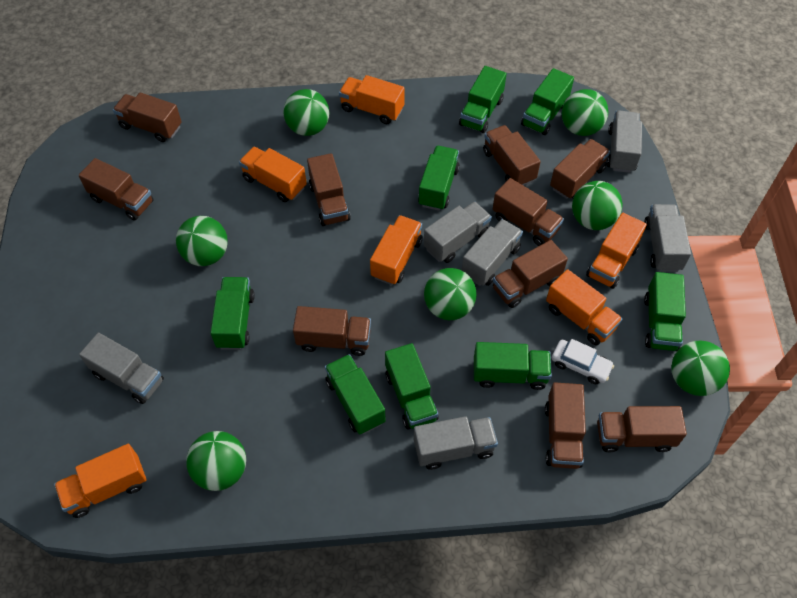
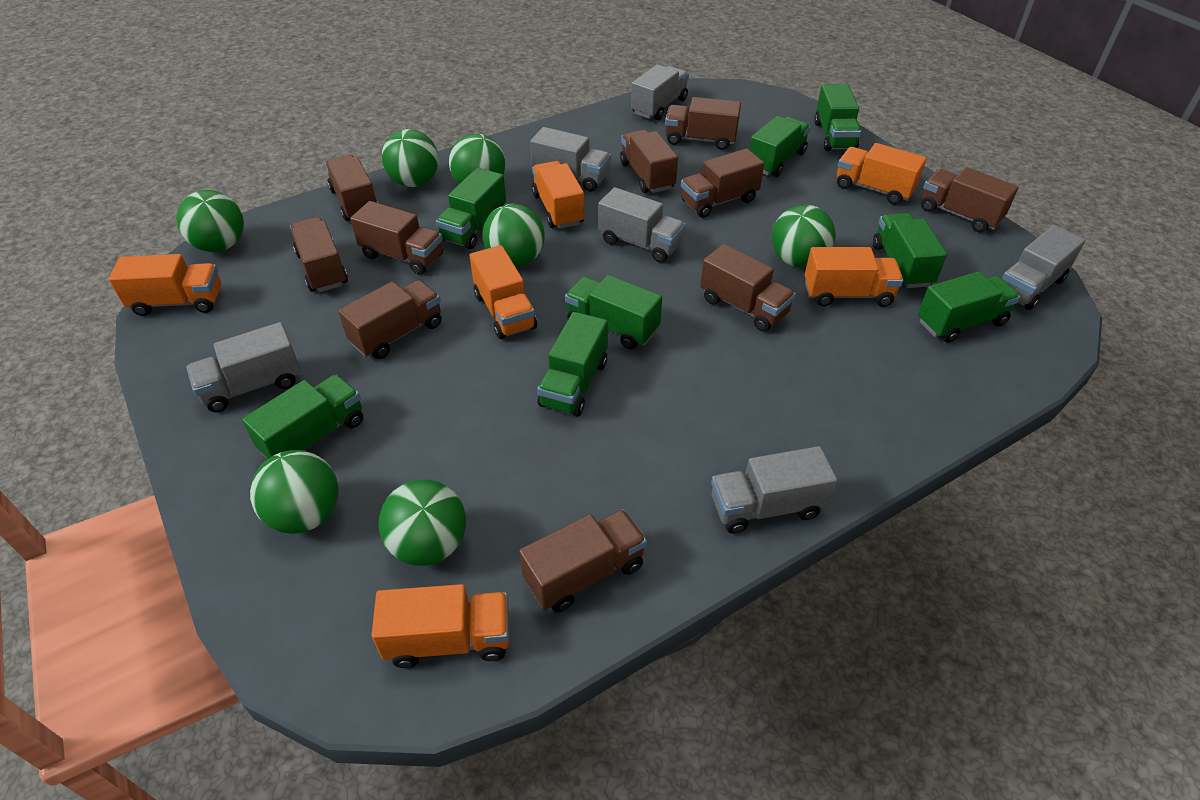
white car: 1 -> 0

